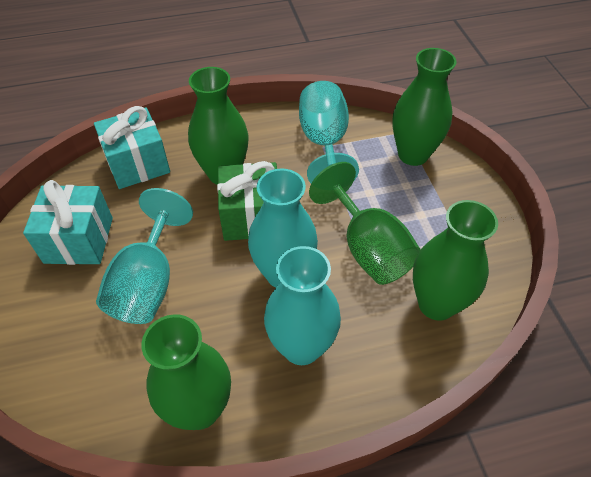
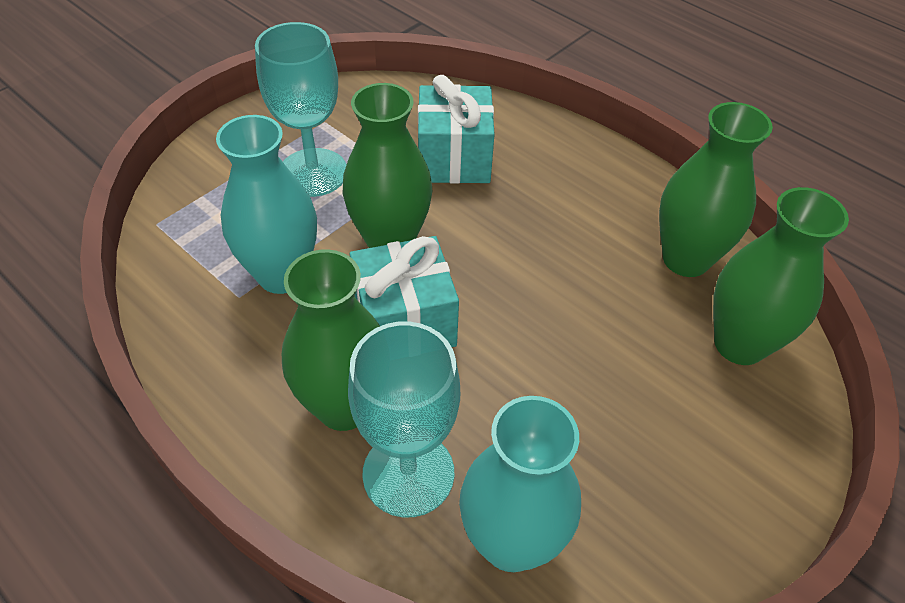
green gift: 1 -> 0
green goblet: 1 -> 0

